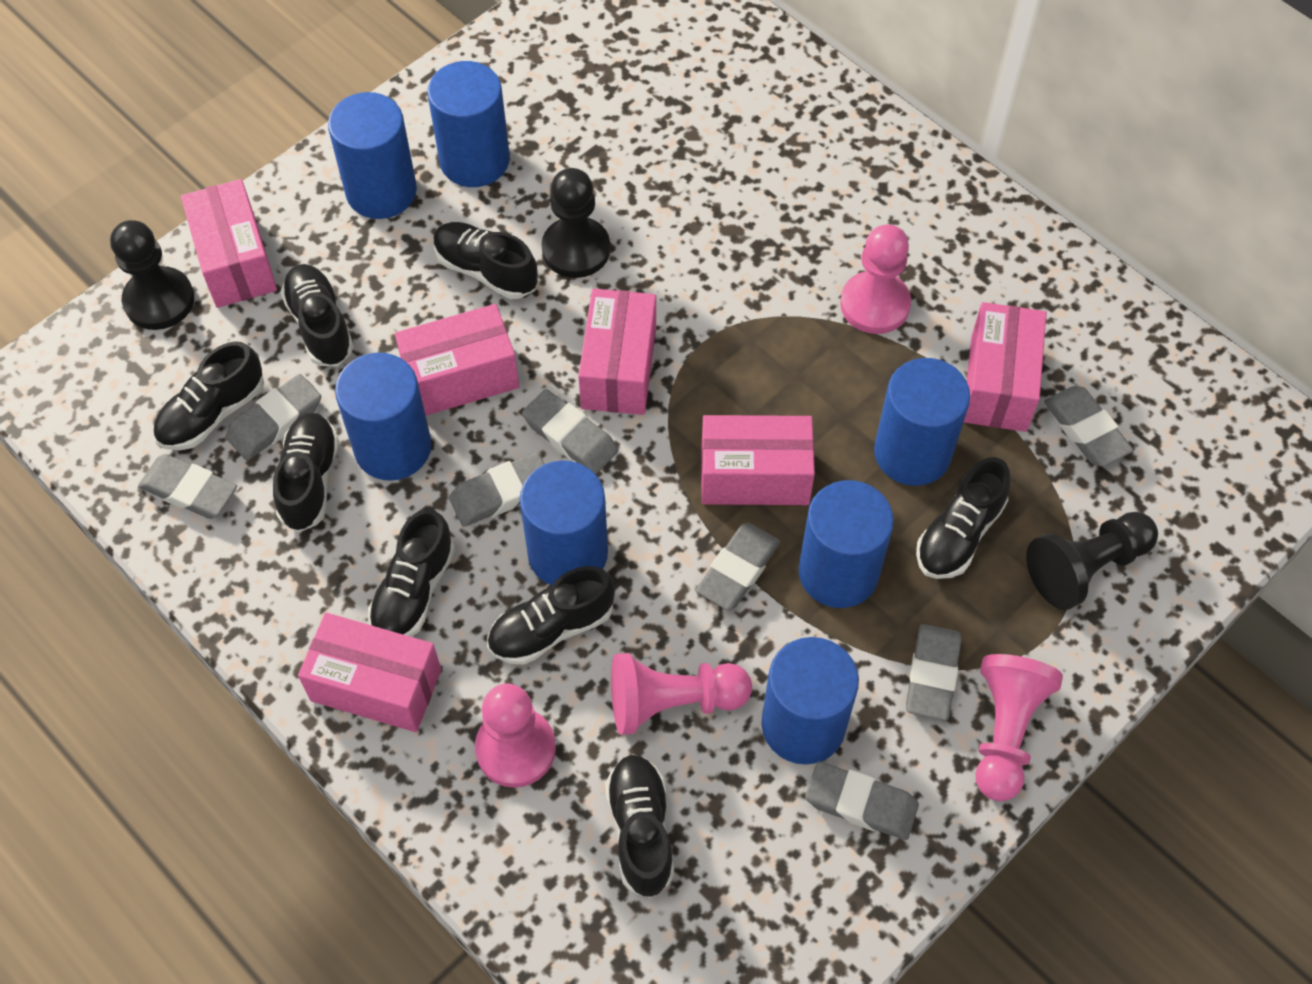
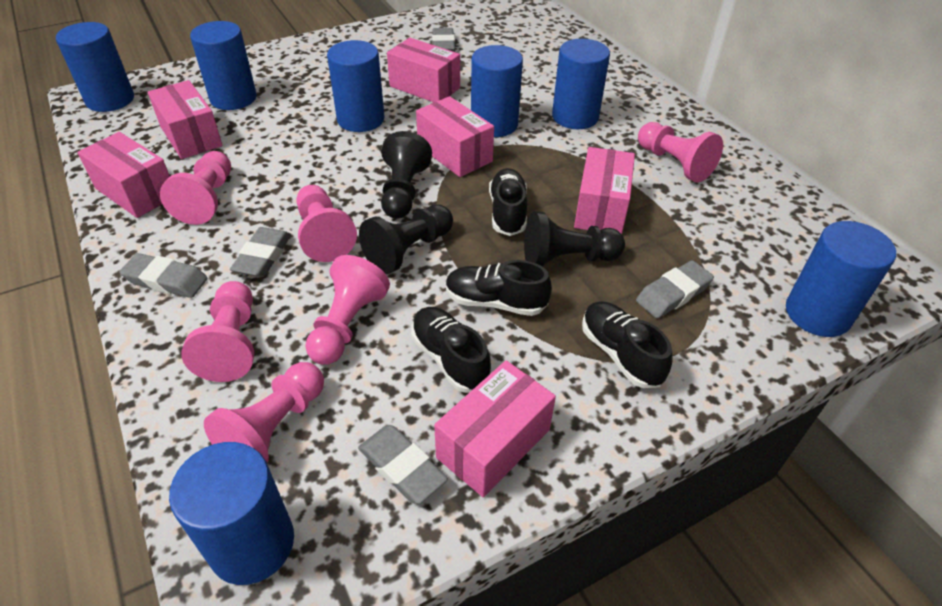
black shoe: 8 -> 4
grey eraser: 8 -> 5
pink pawn: 4 -> 6

